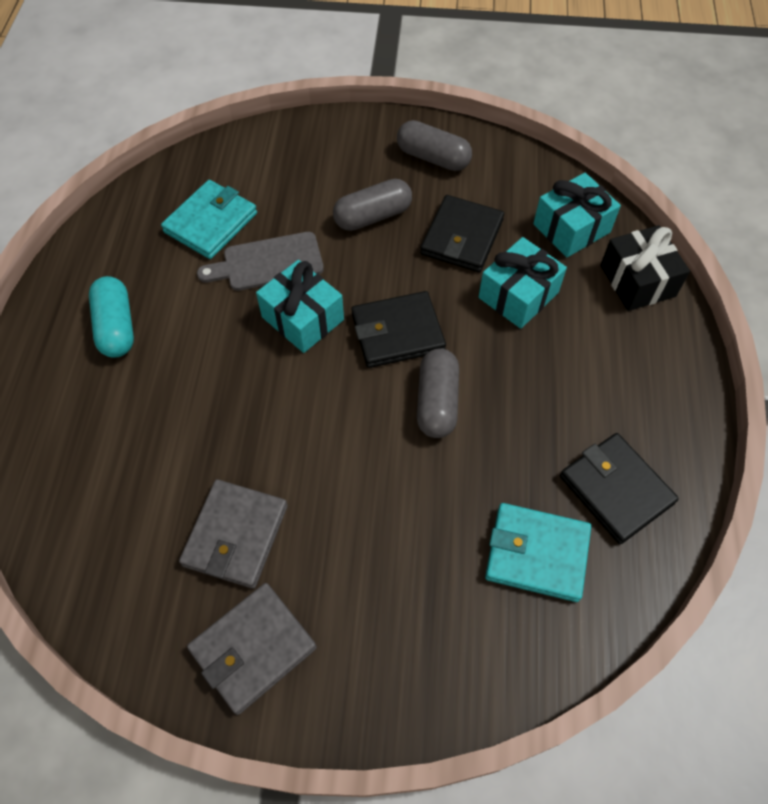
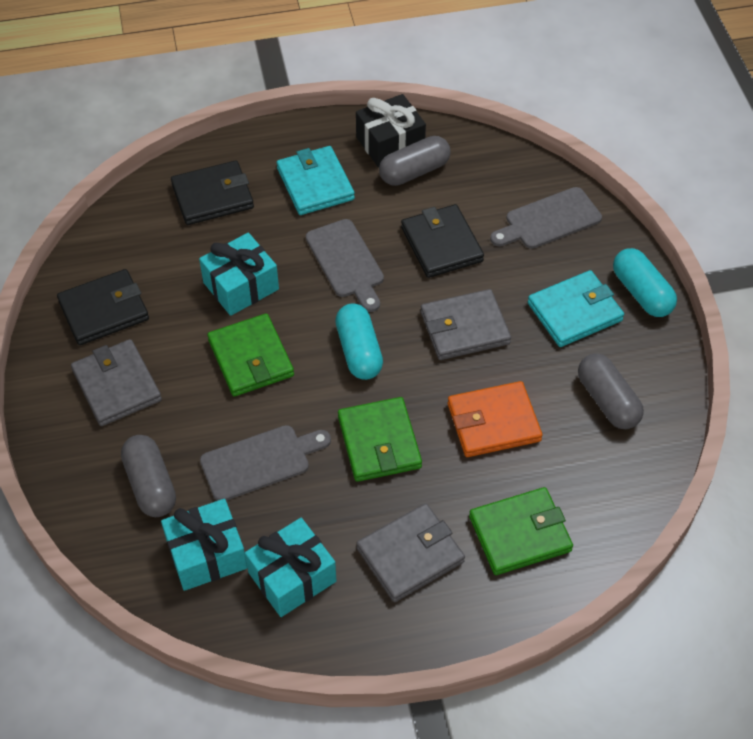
green wallet: 0 -> 3
grey cutting board: 1 -> 3
grey wallet: 2 -> 3
orange wallet: 0 -> 1
turquoise capsule: 1 -> 2

